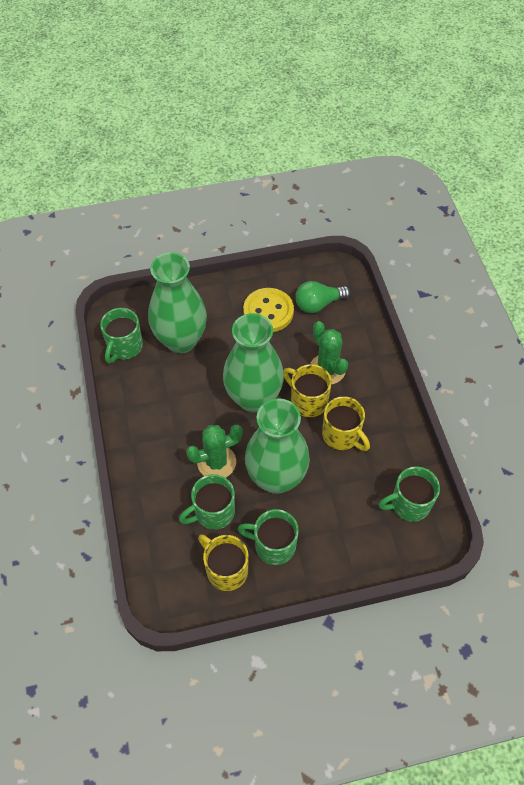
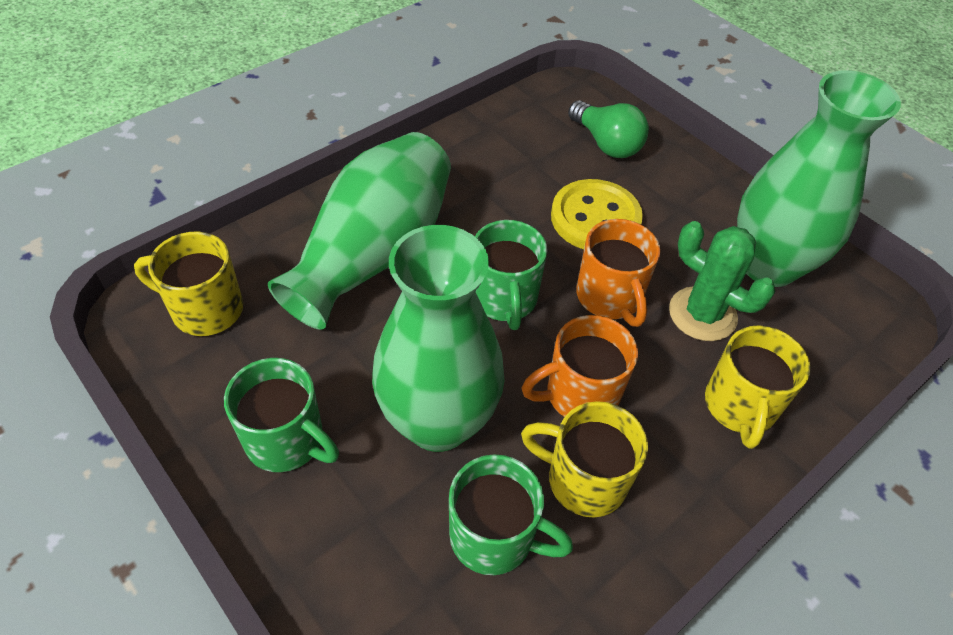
green cactus: 2 -> 1
green mug: 4 -> 3
orange mug: 0 -> 2

